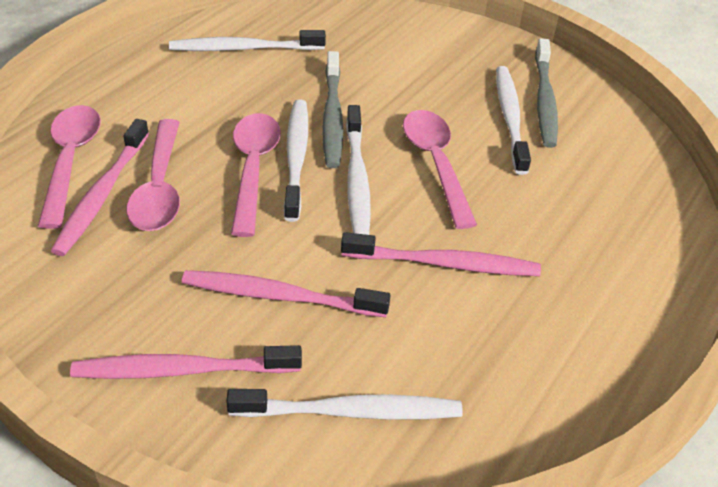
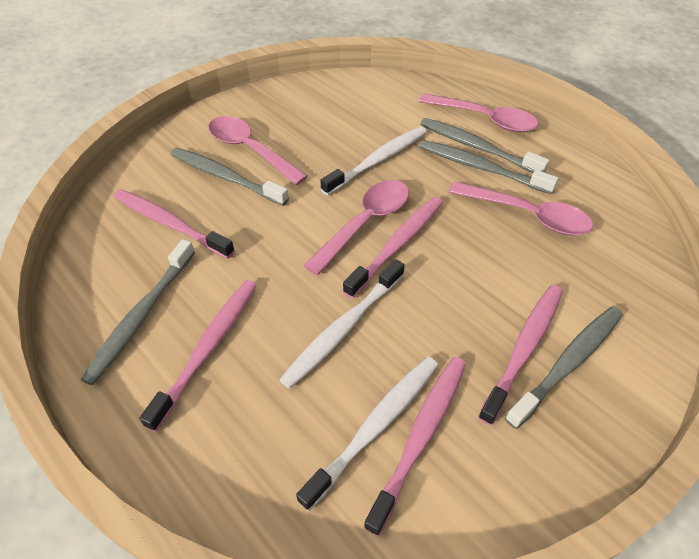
grey toothbrush: 2 -> 5
pink toothbrush: 4 -> 5
white toothbrush: 5 -> 3

